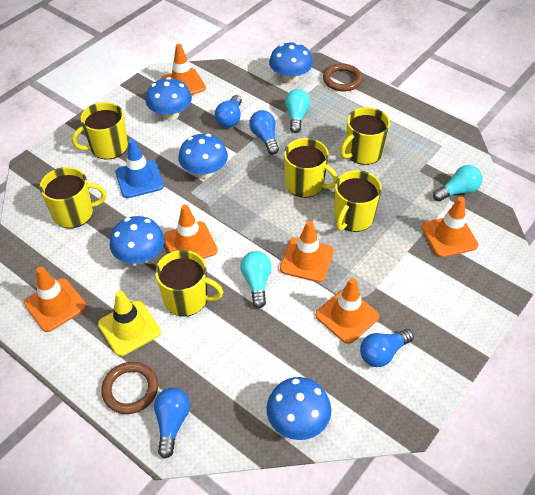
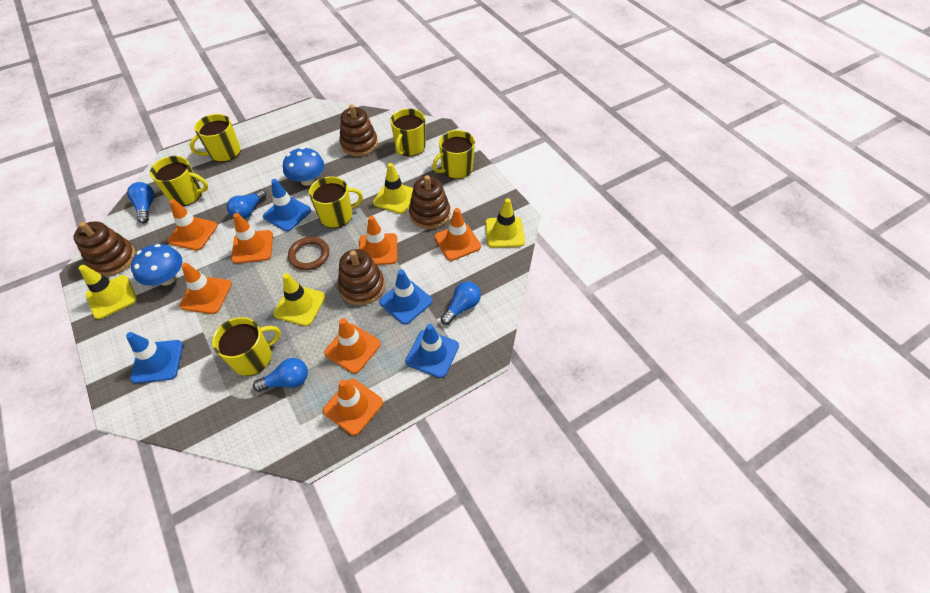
blue mushroom: 5 -> 2
blue traffic cone: 1 -> 4
brown ring: 2 -> 1
brown stacking toy: 0 -> 4
orange traffic cone: 6 -> 7
turquoise light bulb: 3 -> 0
yellow traffic cone: 1 -> 4

